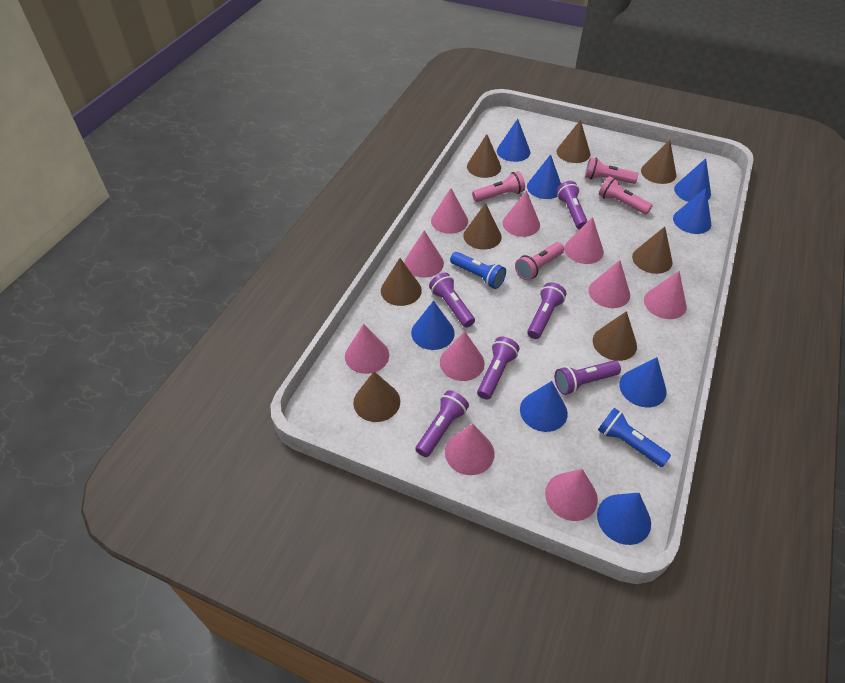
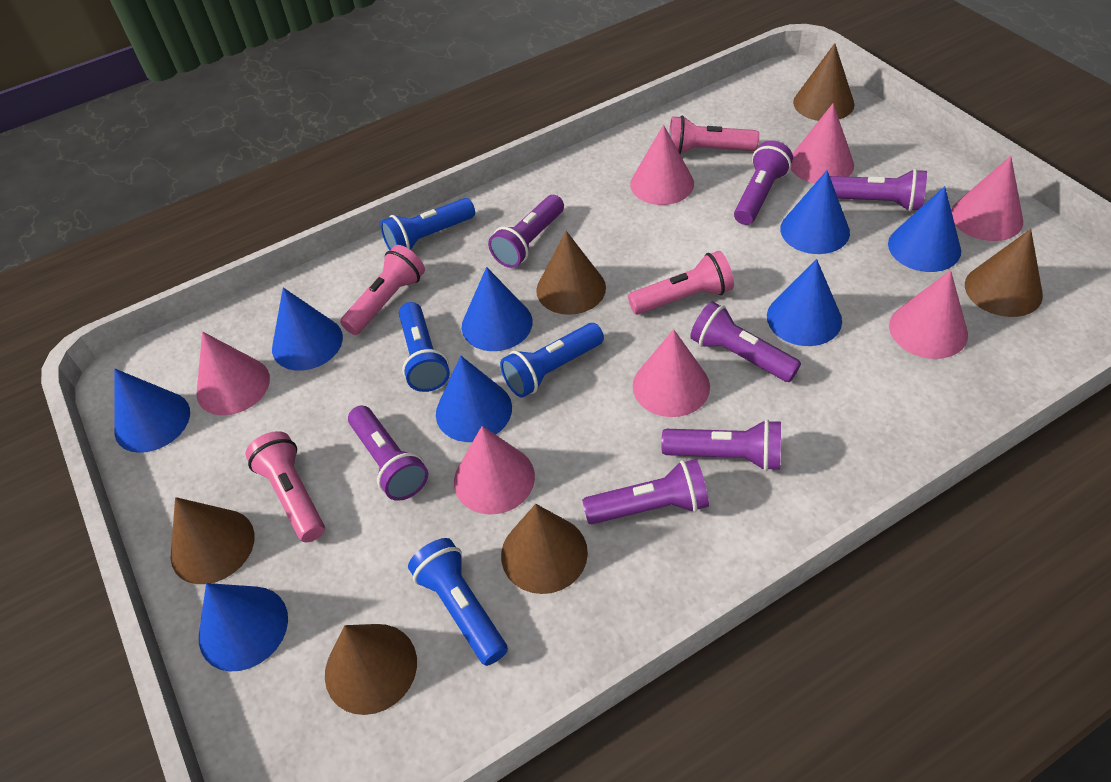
blue flashlight: 2 -> 4
brown cone: 8 -> 6
pink cone: 10 -> 7
purple flashlight: 6 -> 7

